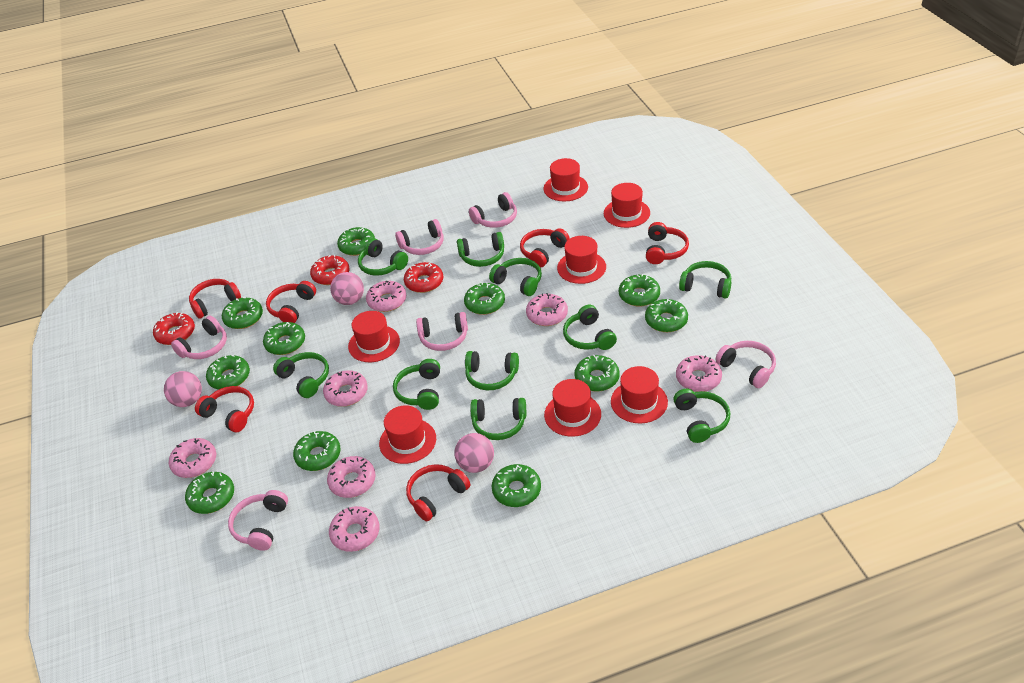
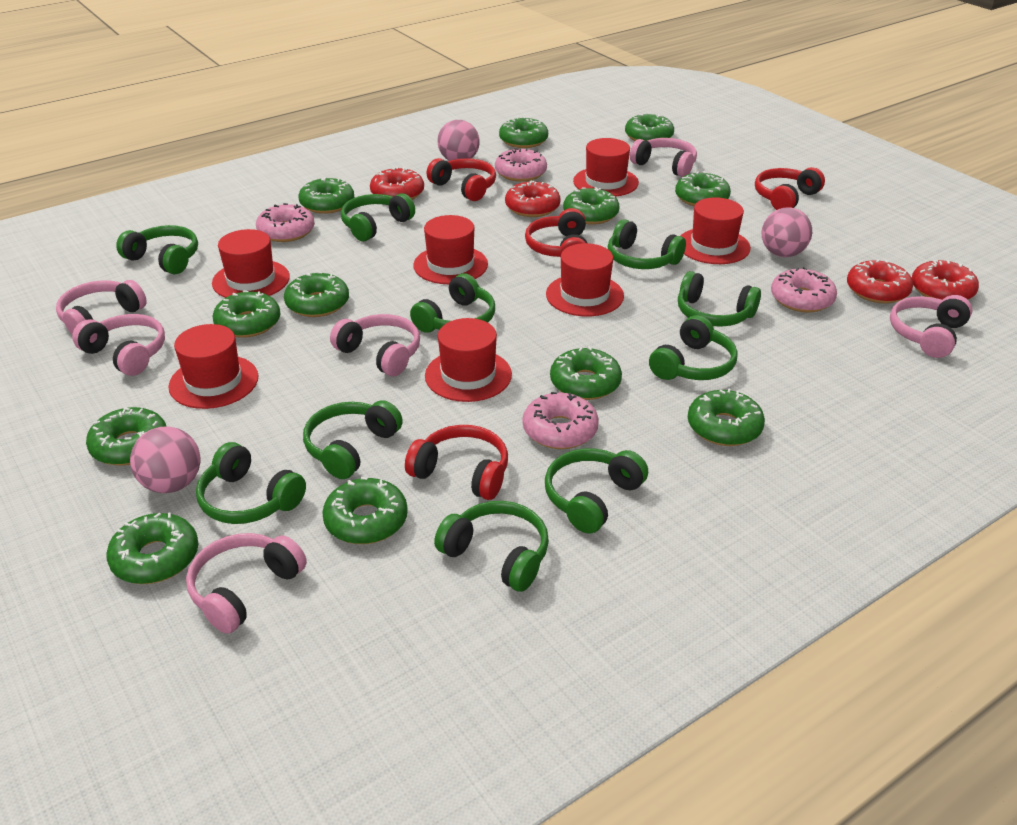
green donut: 11 -> 12
pink donut: 7 -> 4
red donut: 3 -> 4
red headphones: 6 -> 4

